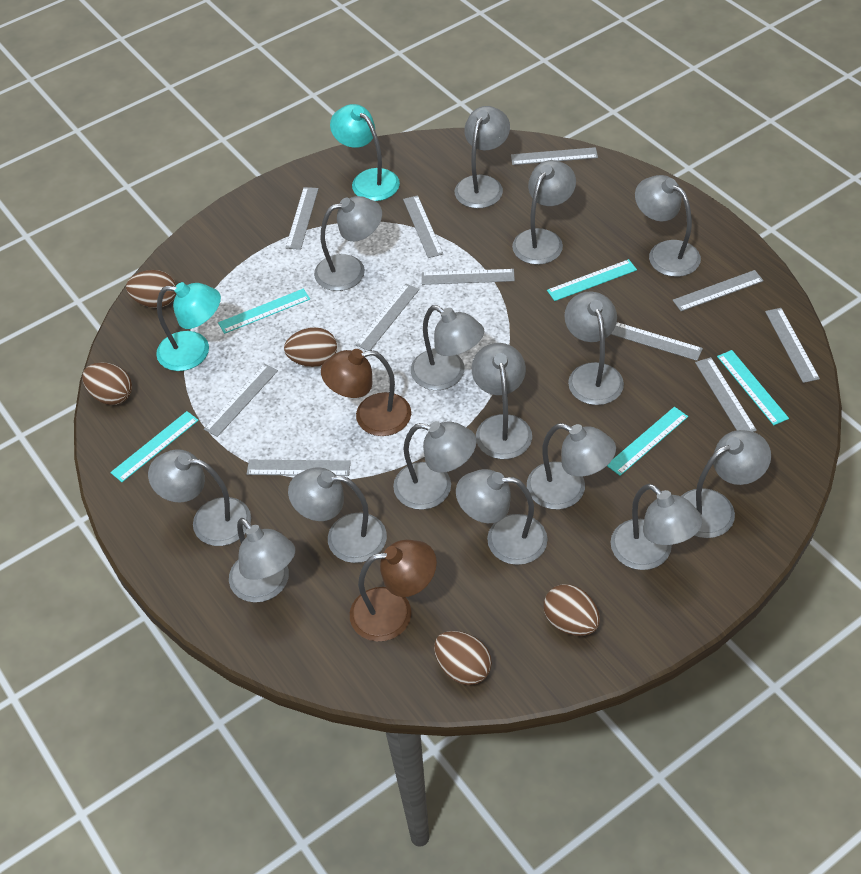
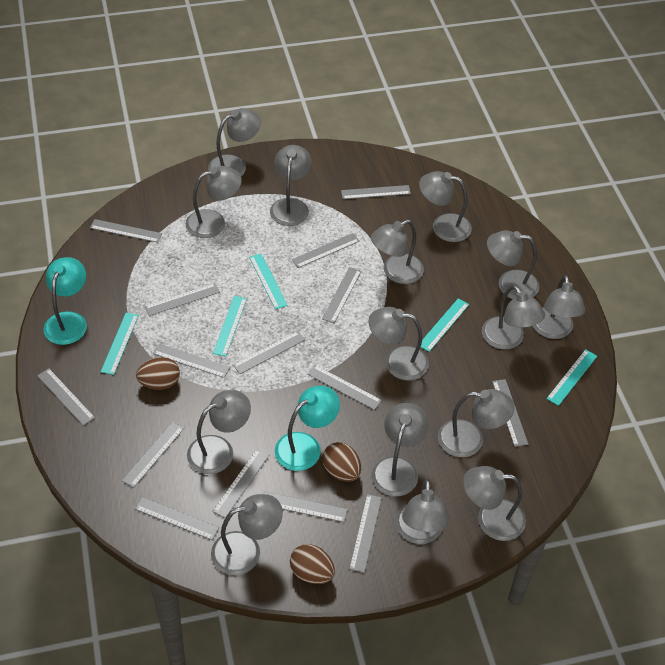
brown egg: 5 -> 3
brown lamp: 2 -> 0
grey ruler: 11 -> 15

